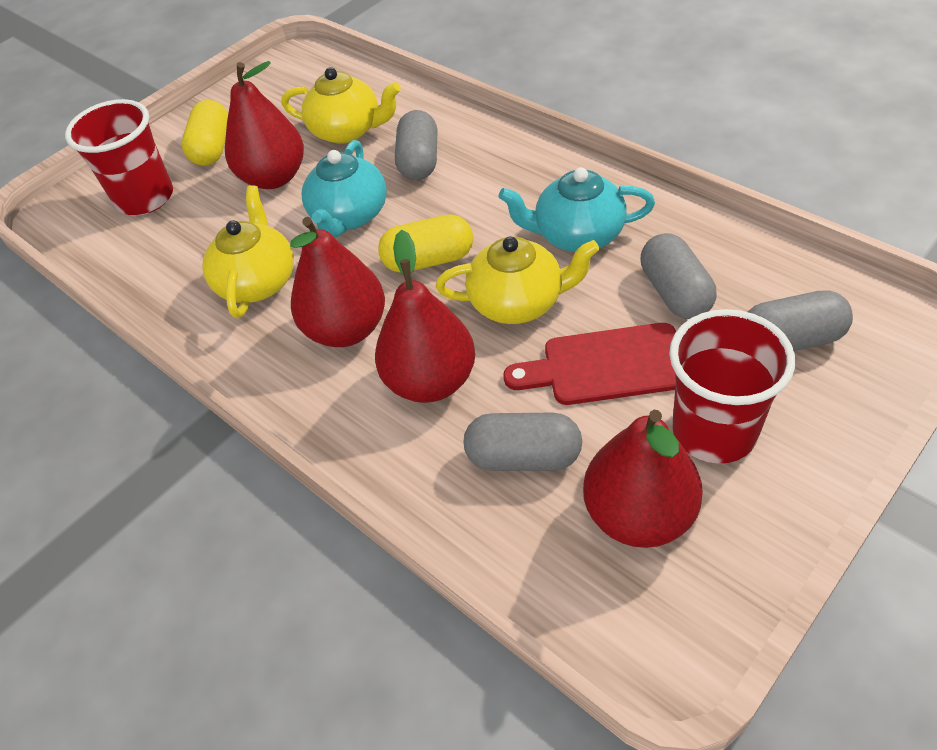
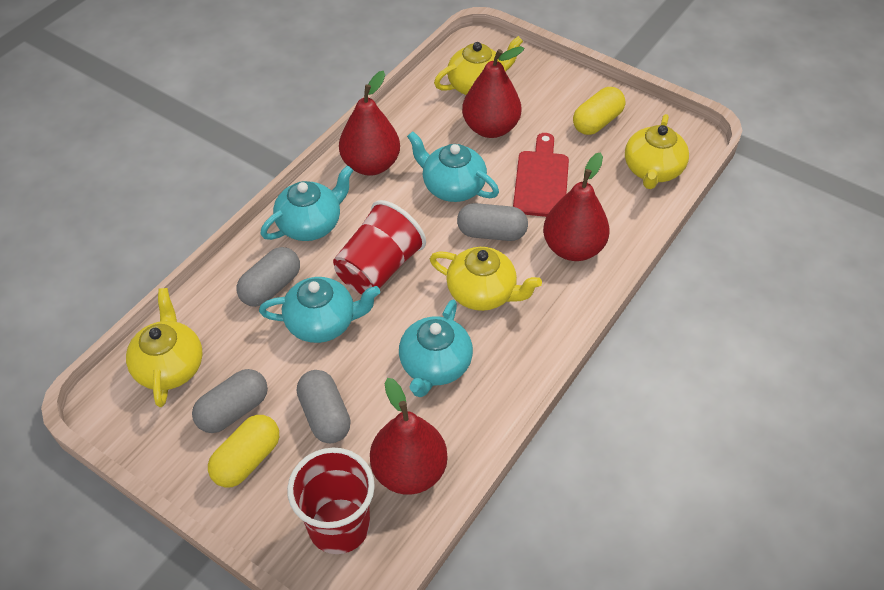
turquoise teapot: 2 -> 4
yellow teapot: 3 -> 4

